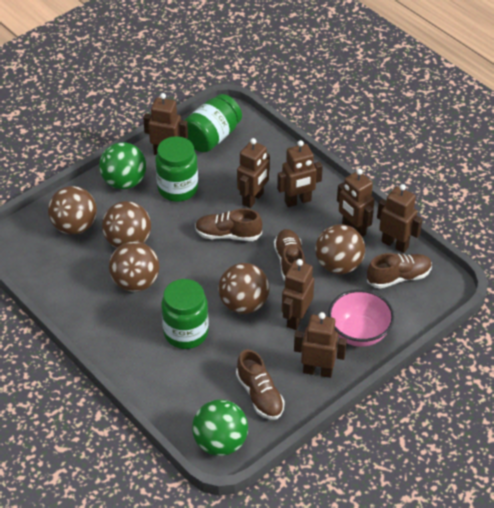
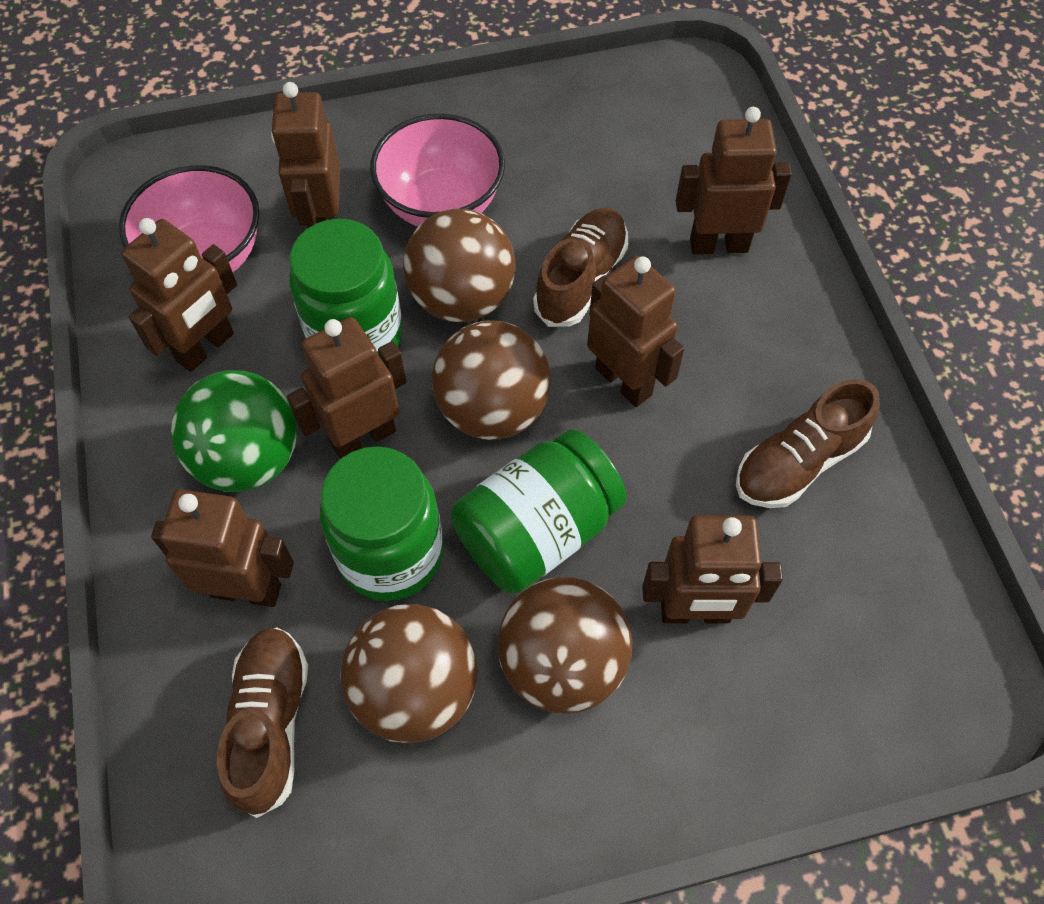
brown ball: 5 -> 4
brown shoe: 4 -> 3
green ball: 2 -> 1
pink bowl: 1 -> 2

